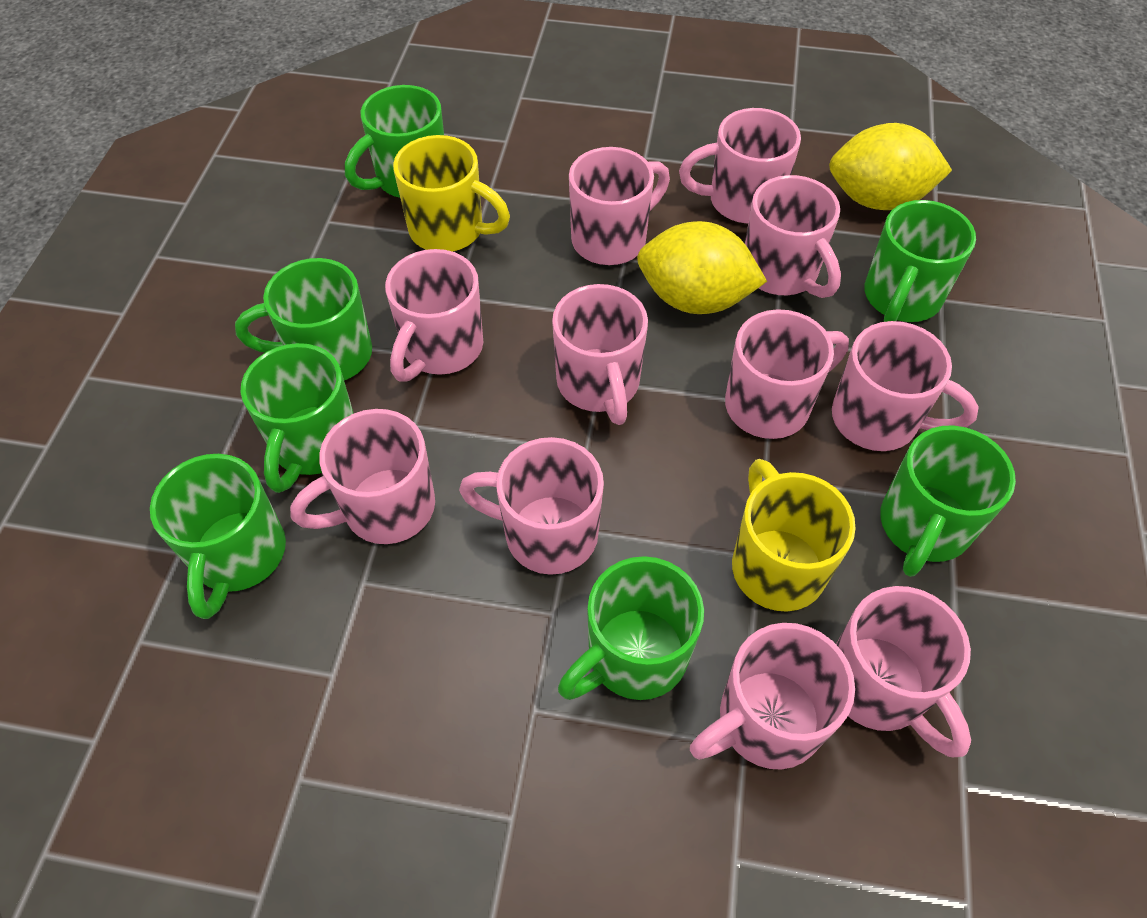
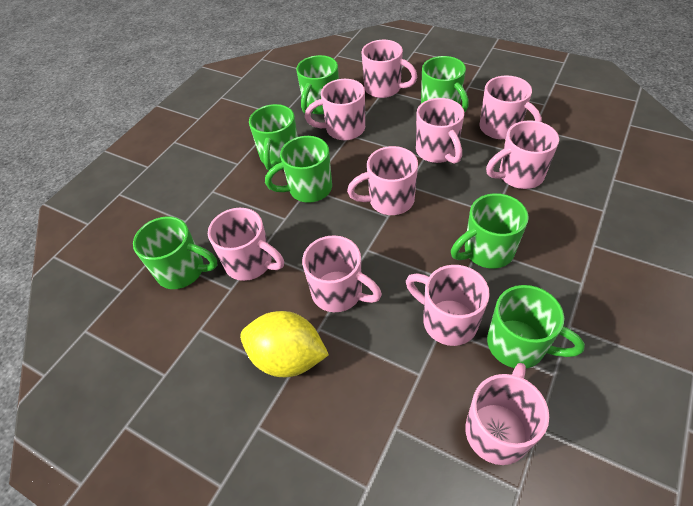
pink mug: 11 -> 10
yellow lemon: 2 -> 1
yellow mug: 2 -> 0

